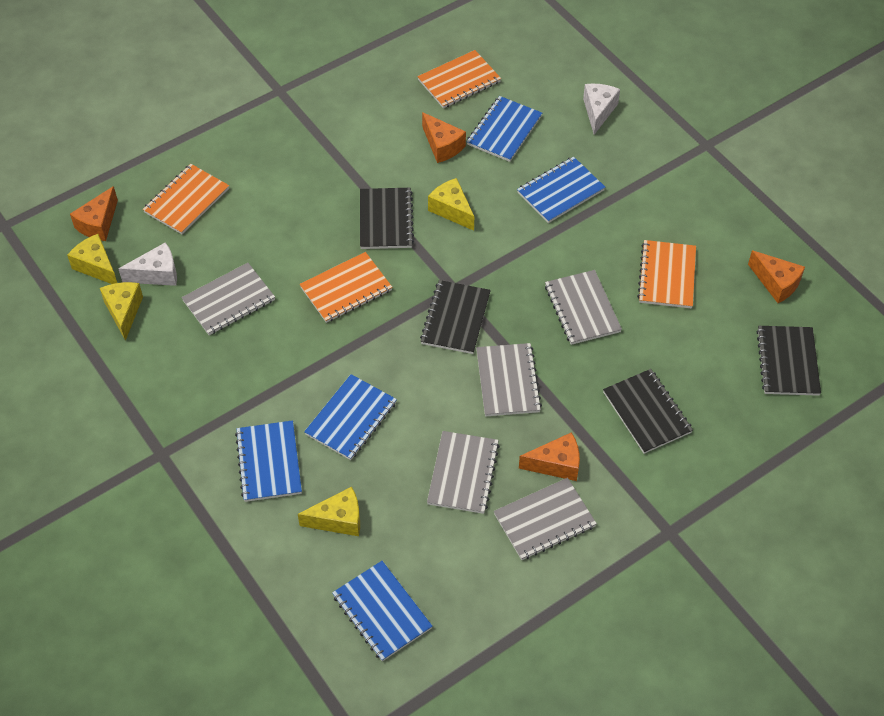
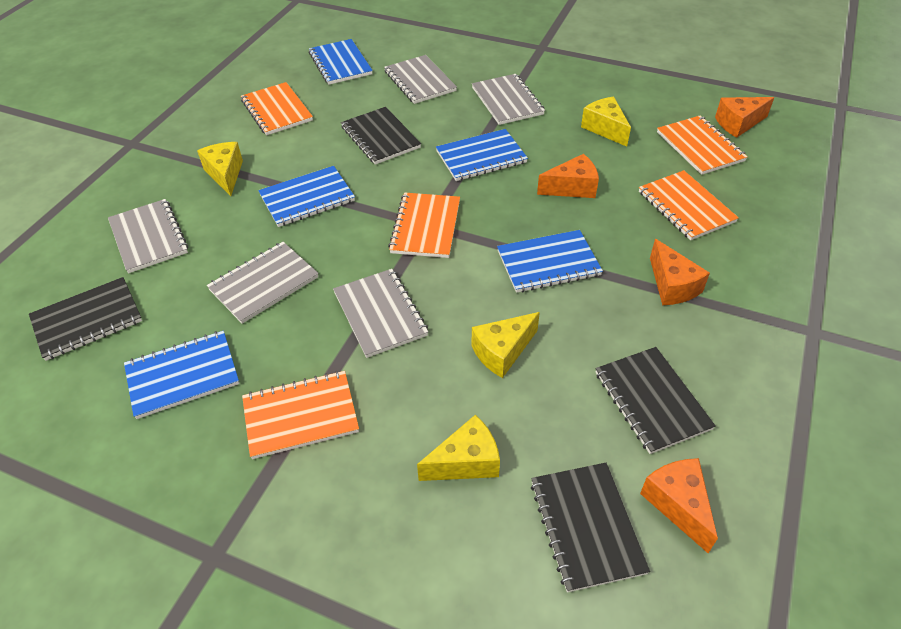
orange notebook: 4 -> 5
white cheese: 2 -> 0

